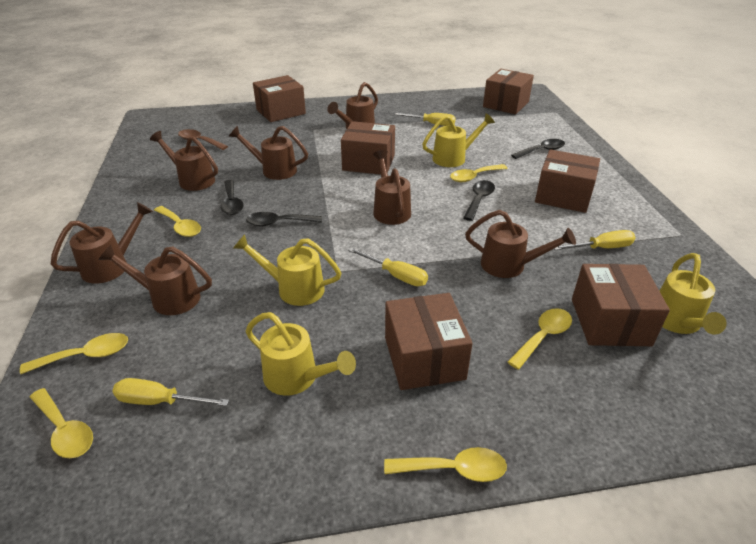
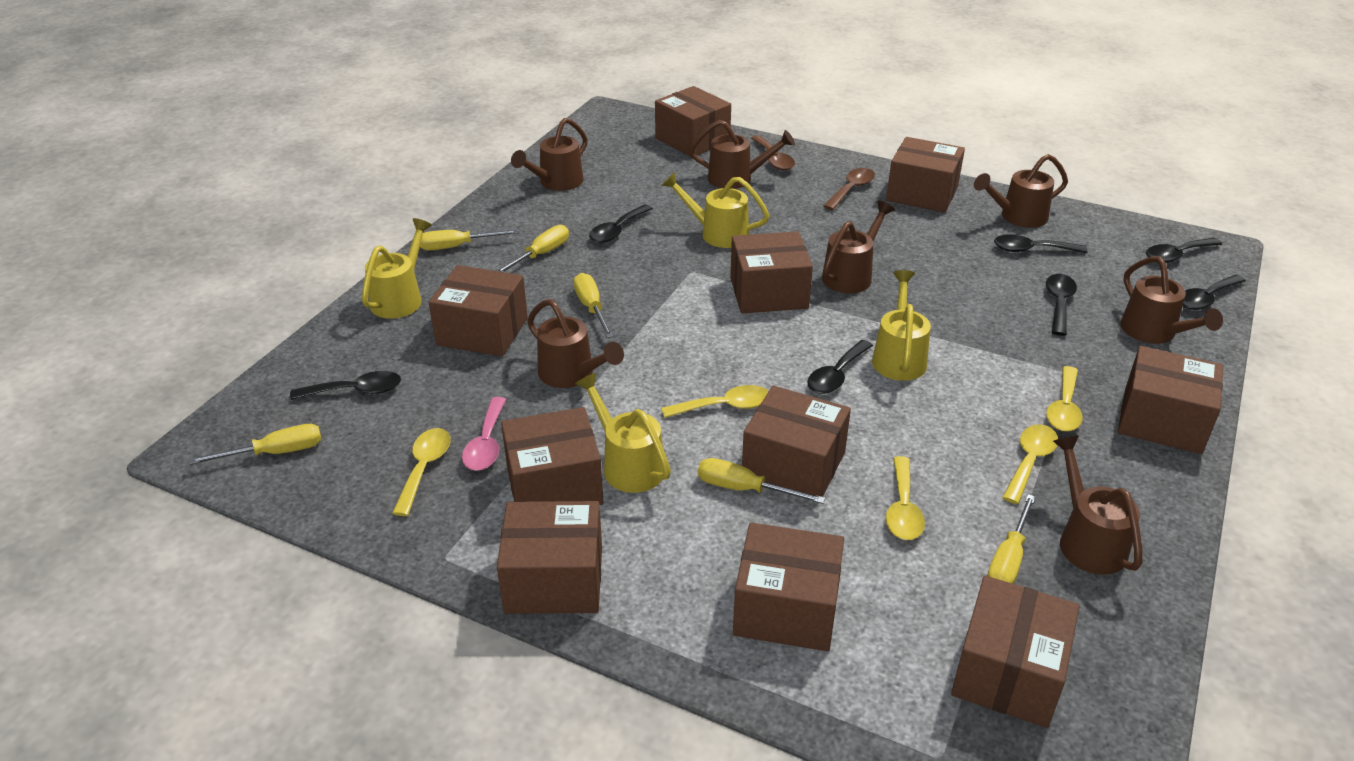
black spoon: 4 -> 7
brown box: 6 -> 10
brown spoon: 1 -> 2
pink spoon: 0 -> 1
yellow screwdriver: 4 -> 6
yellow spoon: 6 -> 5

